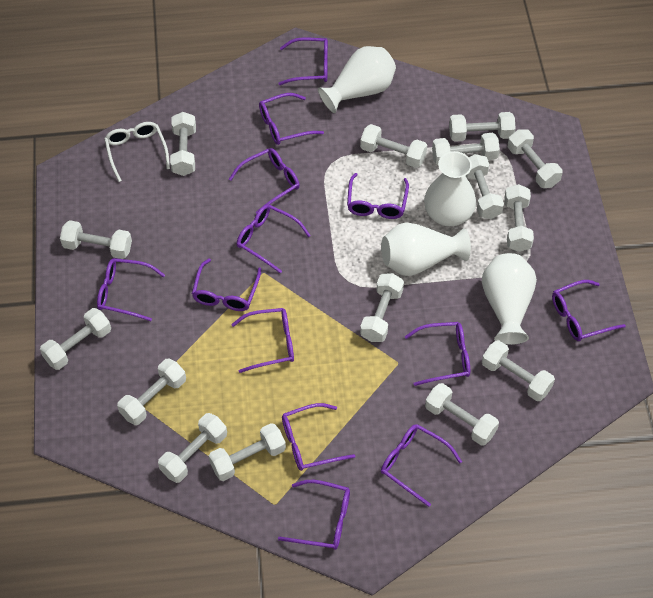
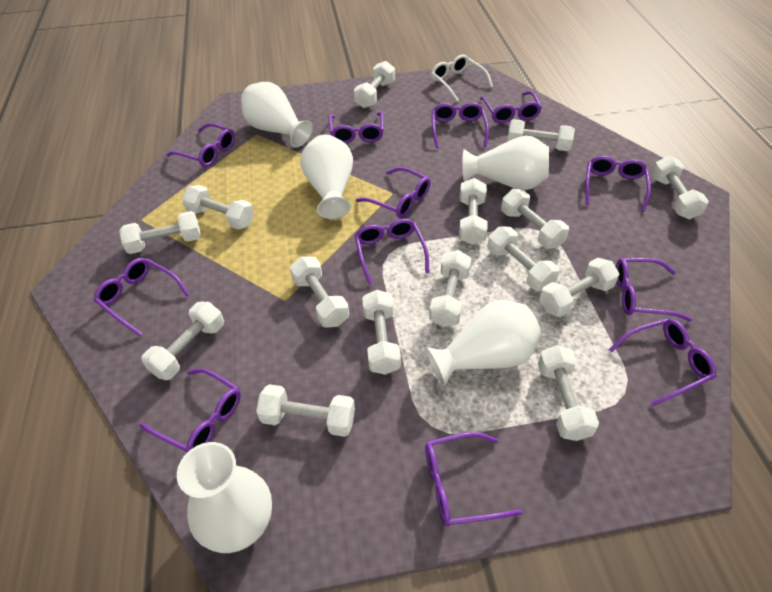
purple glasses: 13 -> 12
white vase: 4 -> 5

